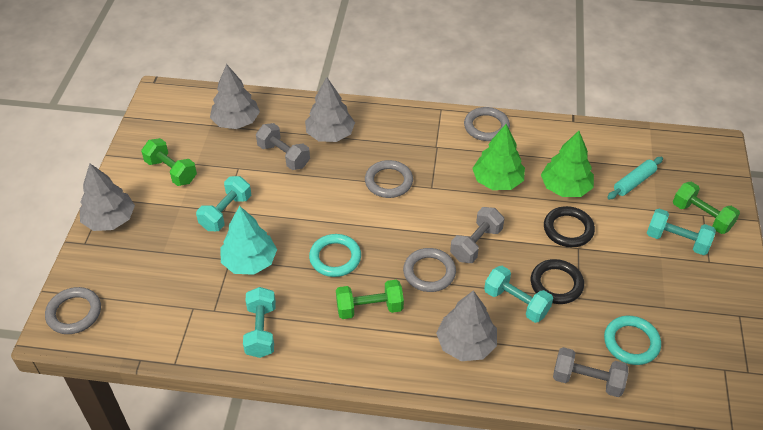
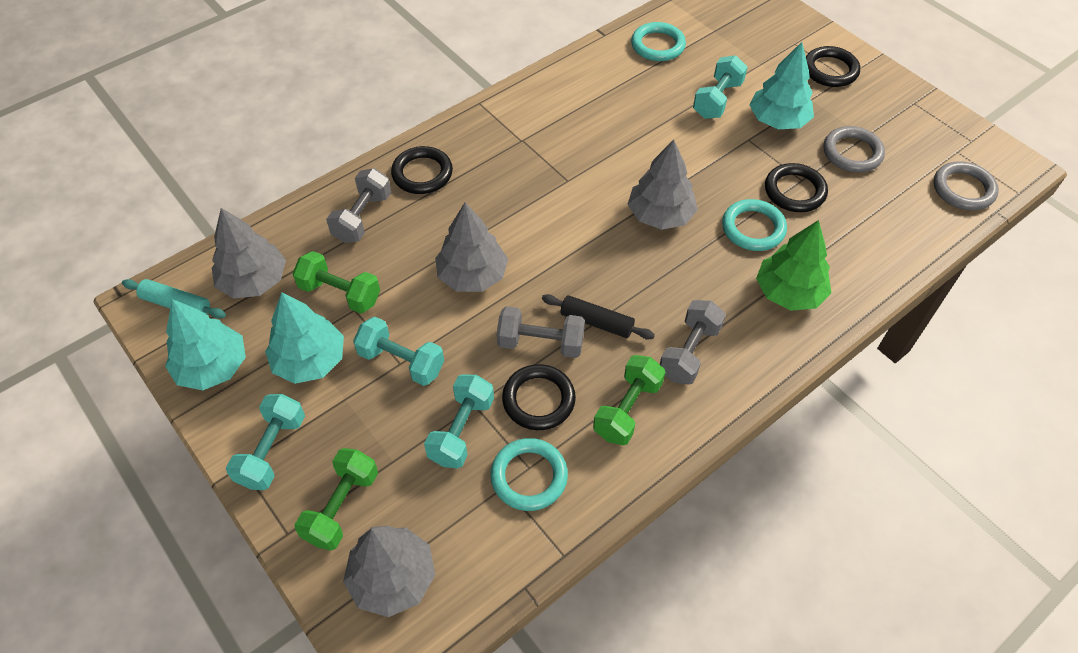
black ring: 2 -> 4
black rolling pin: 0 -> 1
green tree: 2 -> 1
grey ring: 4 -> 2
turquoise ring: 2 -> 3
turquoise tree: 1 -> 3

